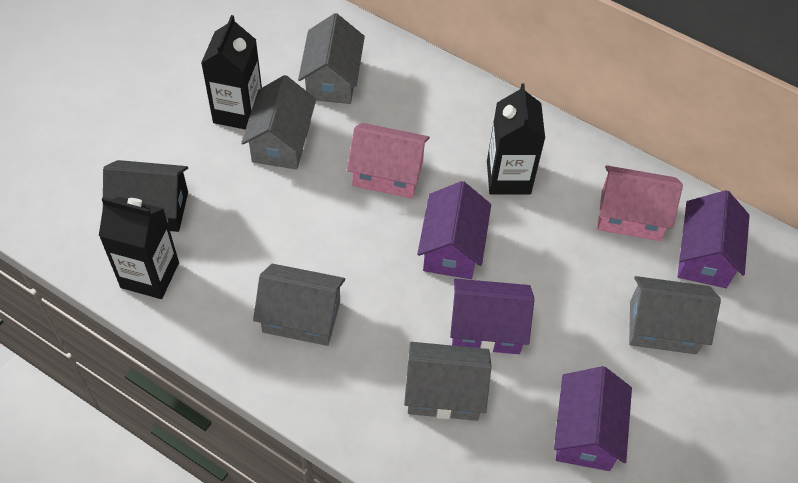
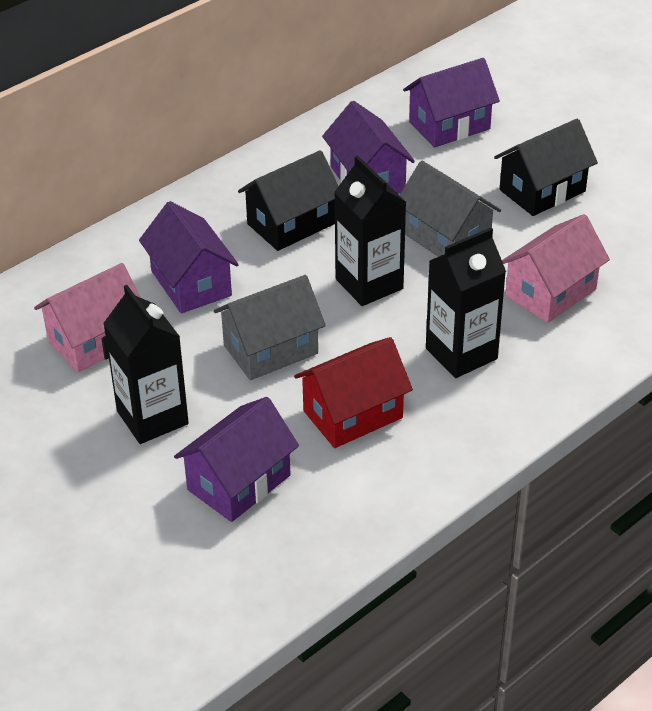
black house: 1 -> 2
grey house: 5 -> 2
red house: 0 -> 1

